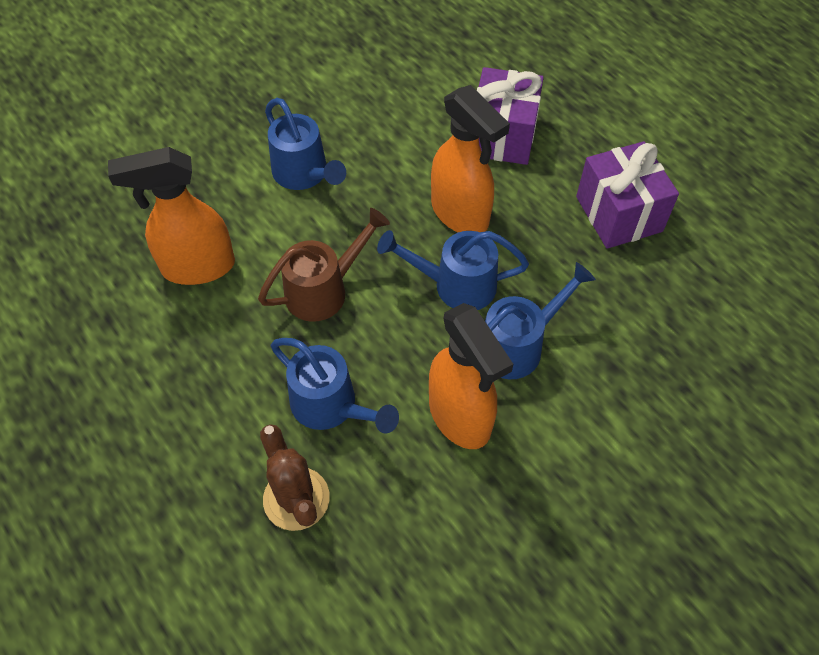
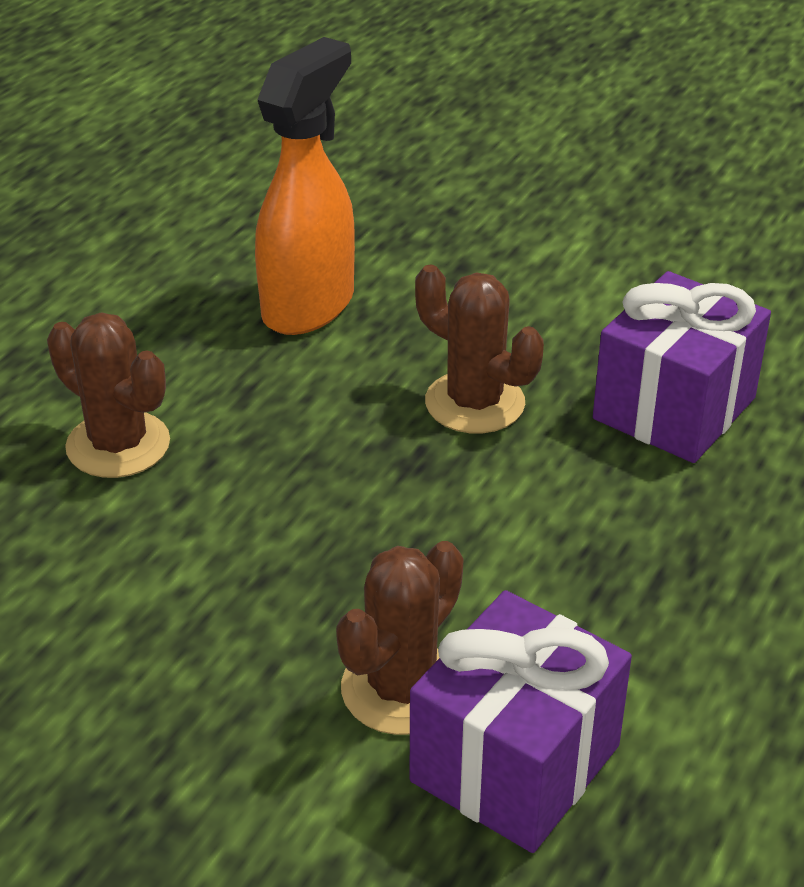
blue watering can: 4 -> 0
brown cactus: 1 -> 3
brown watering can: 1 -> 0
orange spray bottle: 3 -> 1

